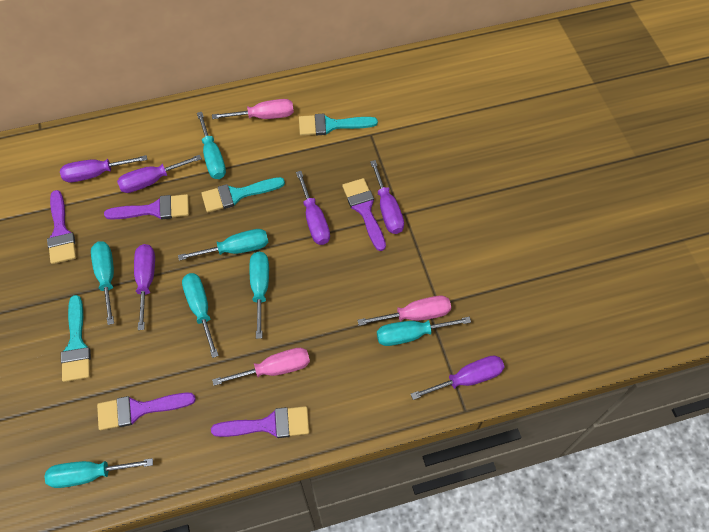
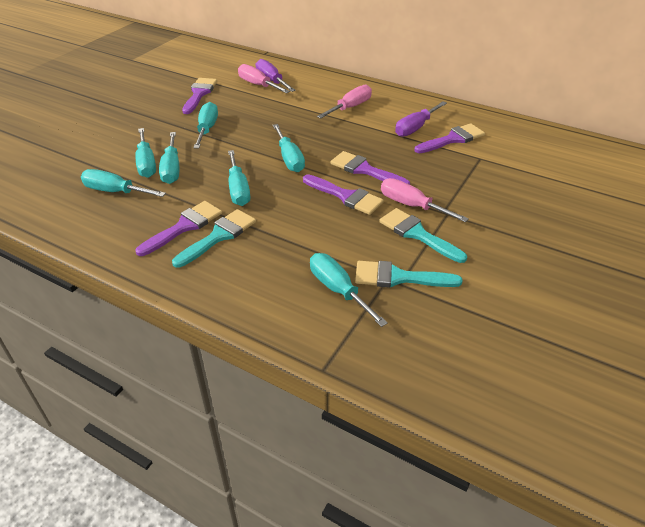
purple screwdriver: 6 -> 2

